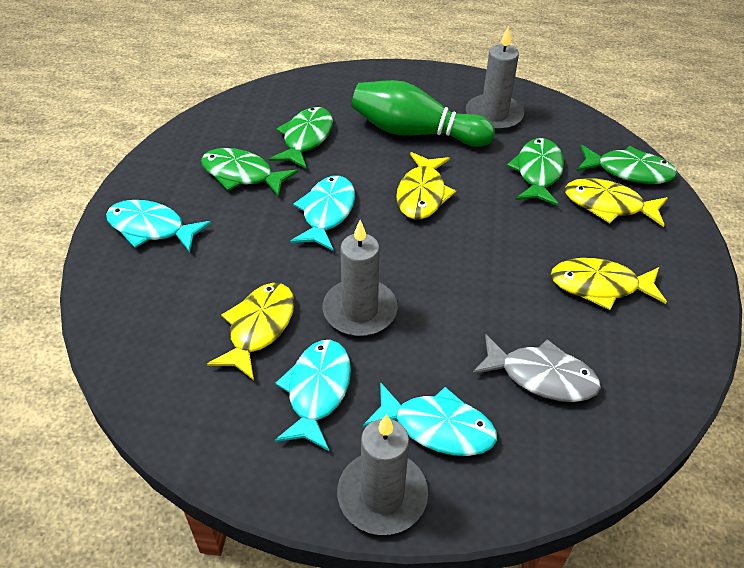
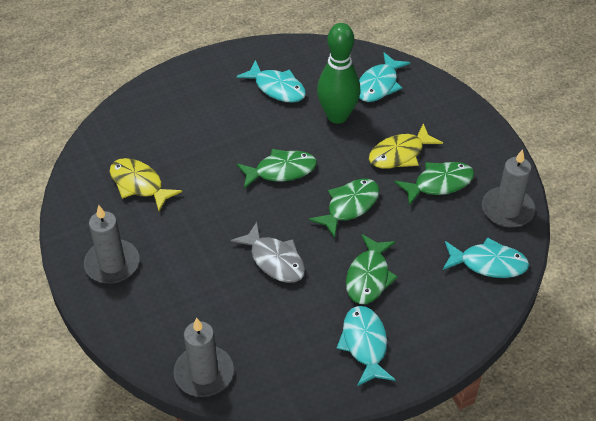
yellow fish: 4 -> 2

